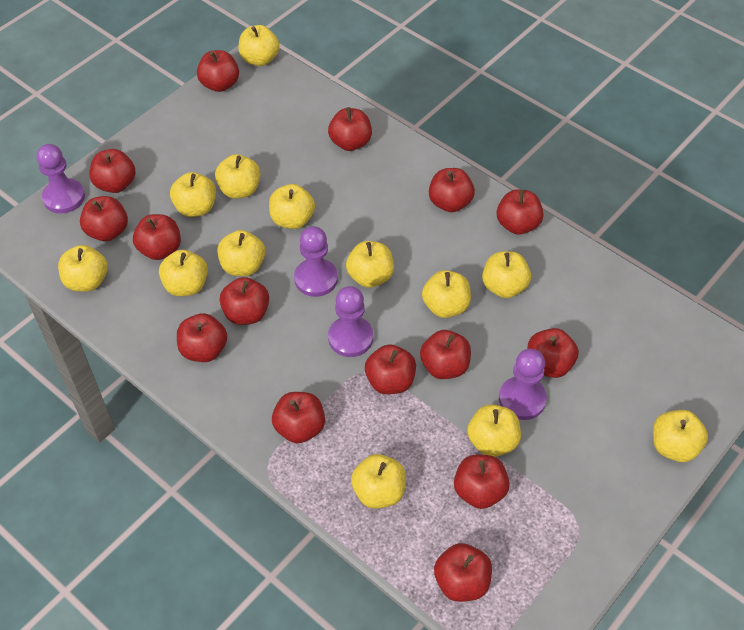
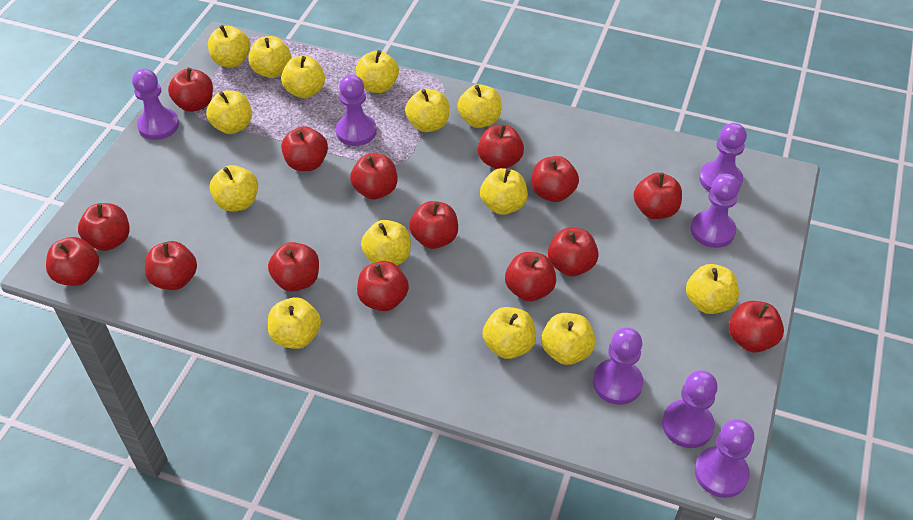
purple pawn: 4 -> 7
yellow apple: 13 -> 14

